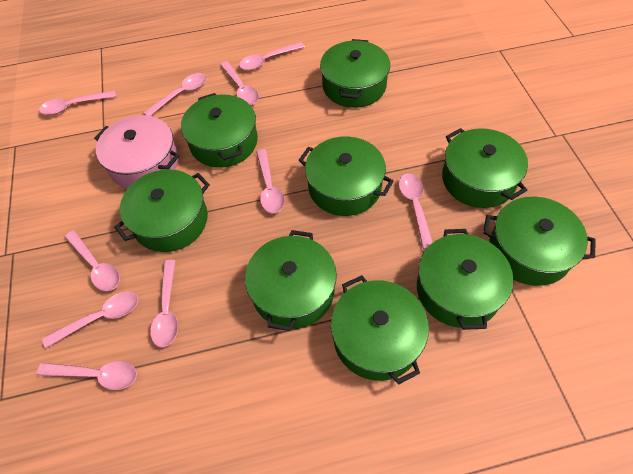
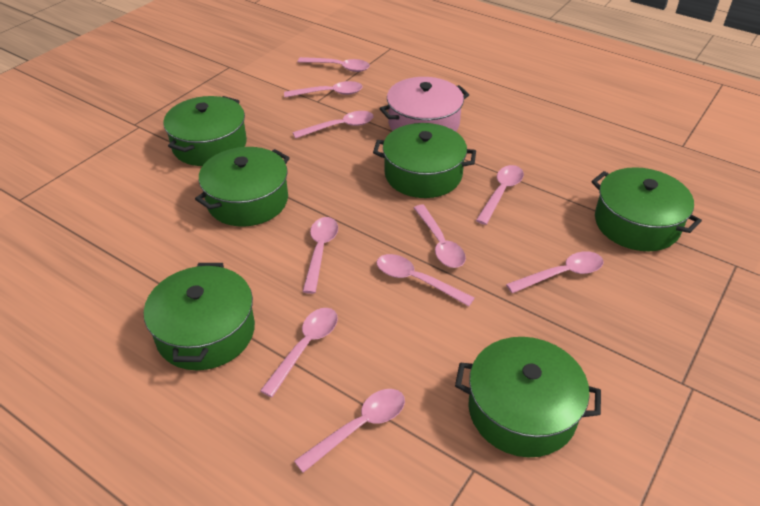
green pot: 9 -> 6

